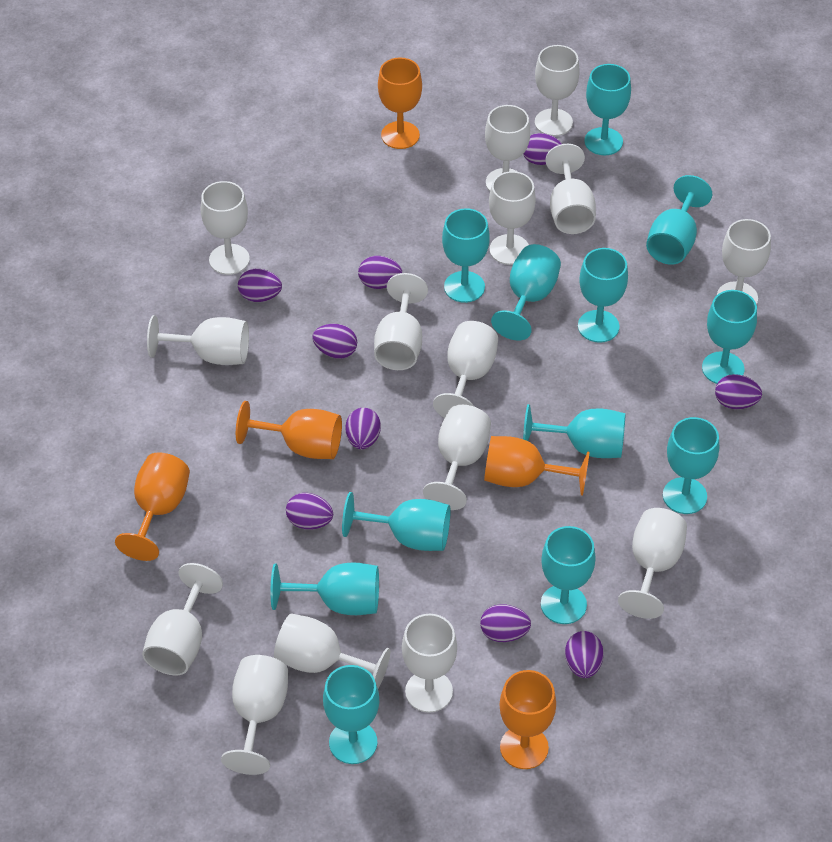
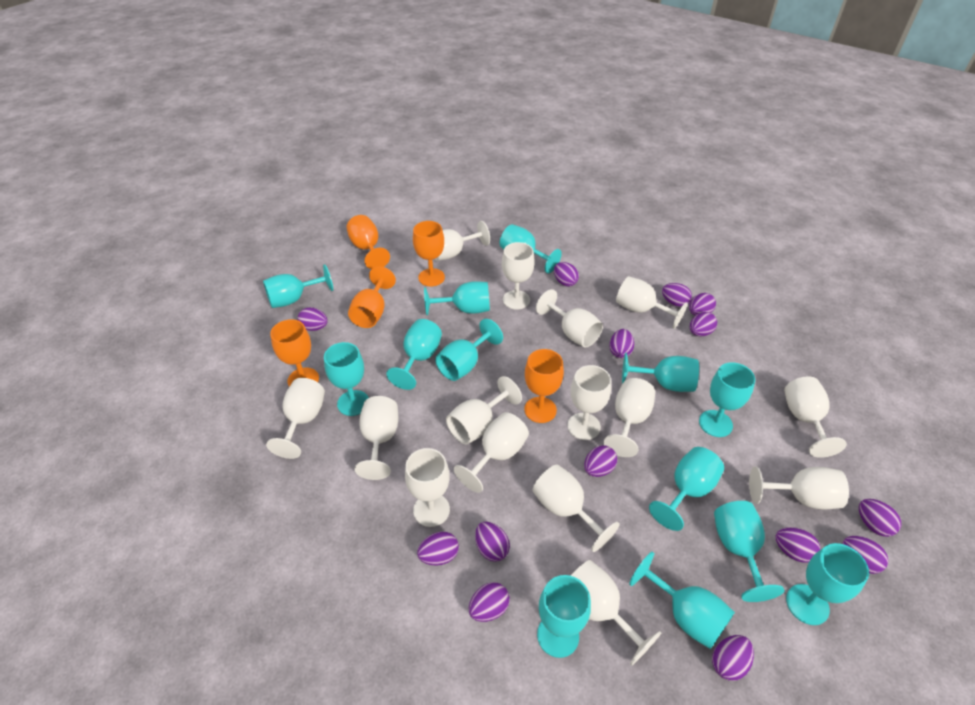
purple egg: 9 -> 14
turquoise goblet: 12 -> 13

